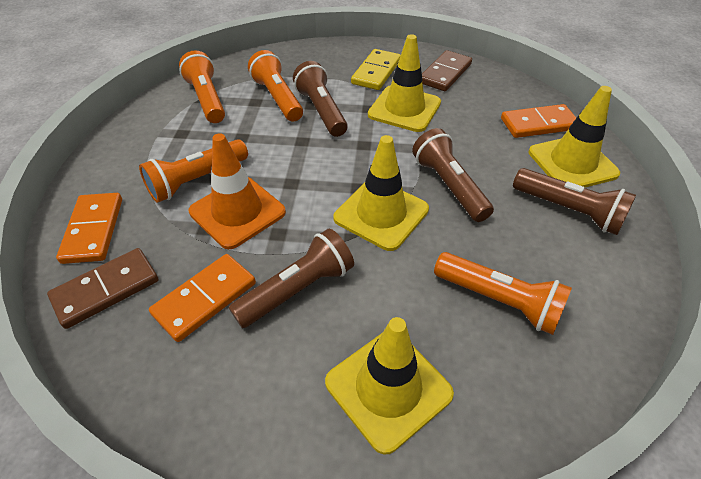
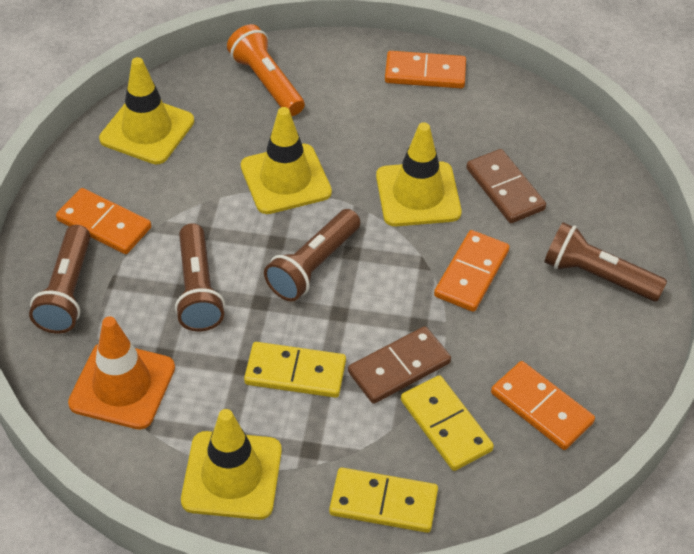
orange domino: 3 -> 4
orange flashlight: 4 -> 1
yellow domino: 1 -> 3

